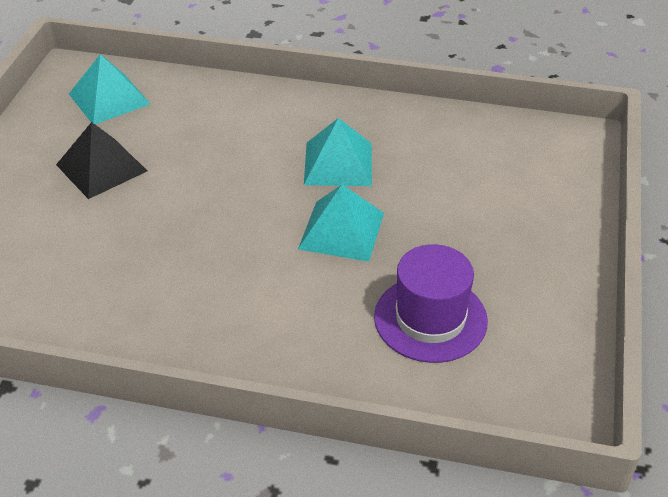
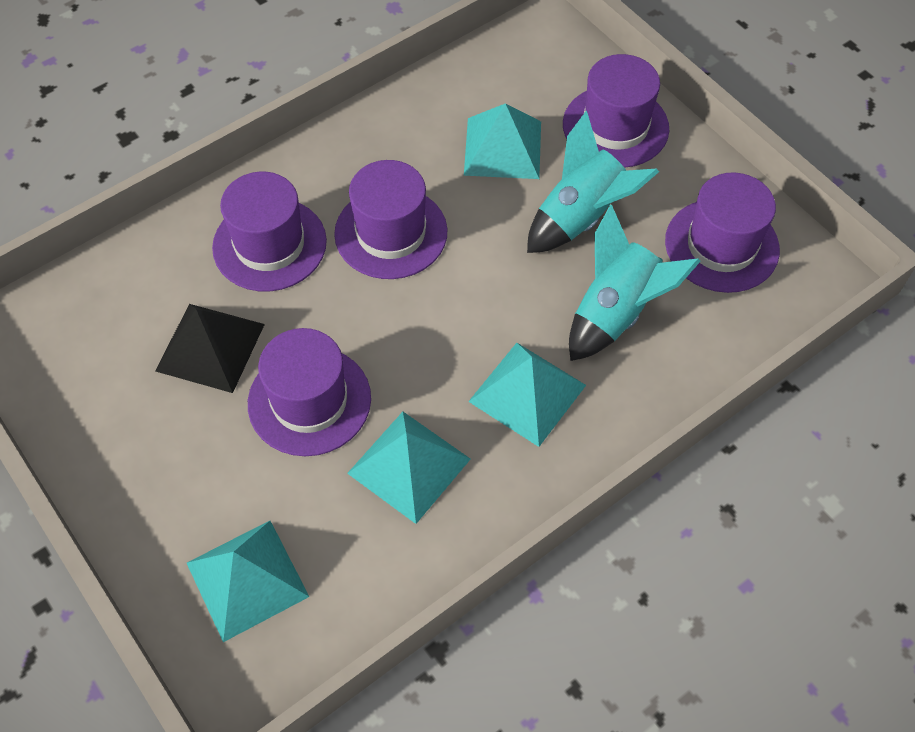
purple hat: 1 -> 5
turquoise pyramid: 3 -> 4
turquoise rocket: 0 -> 2

